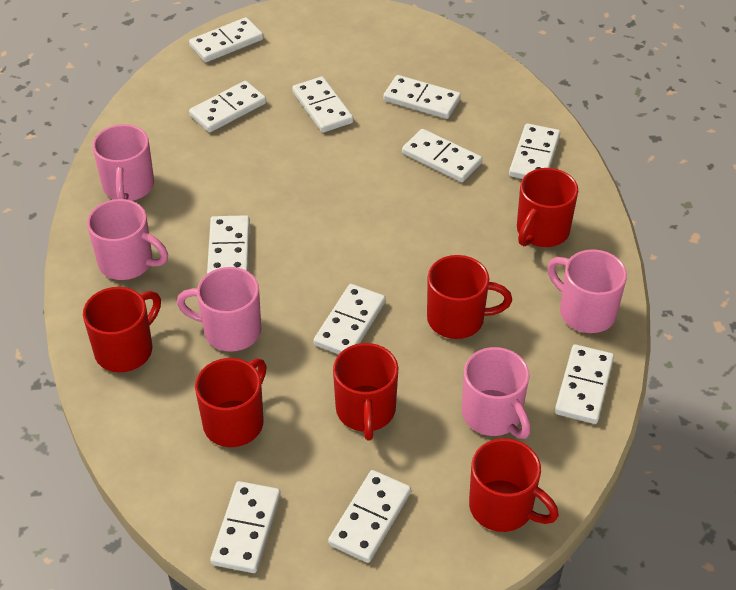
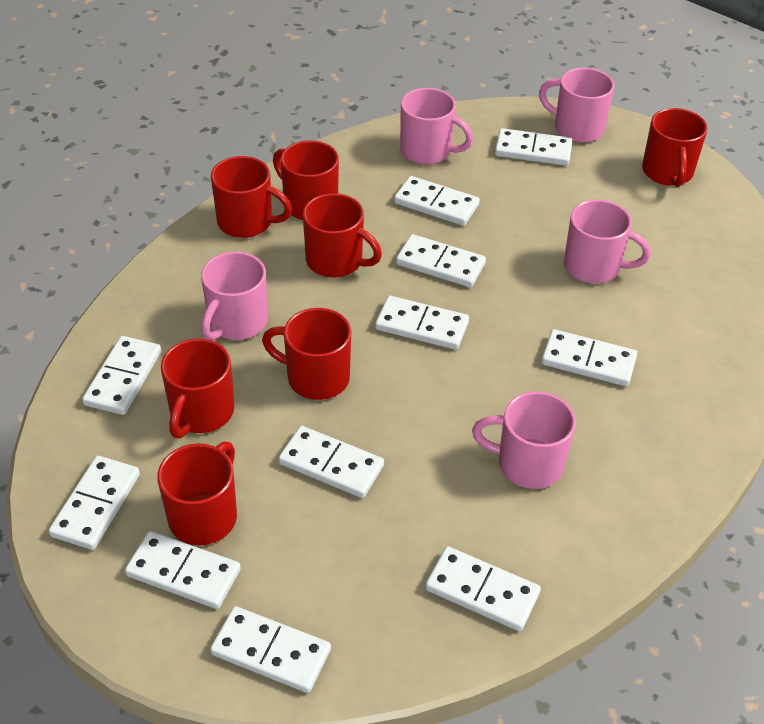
red mug: 6 -> 7

